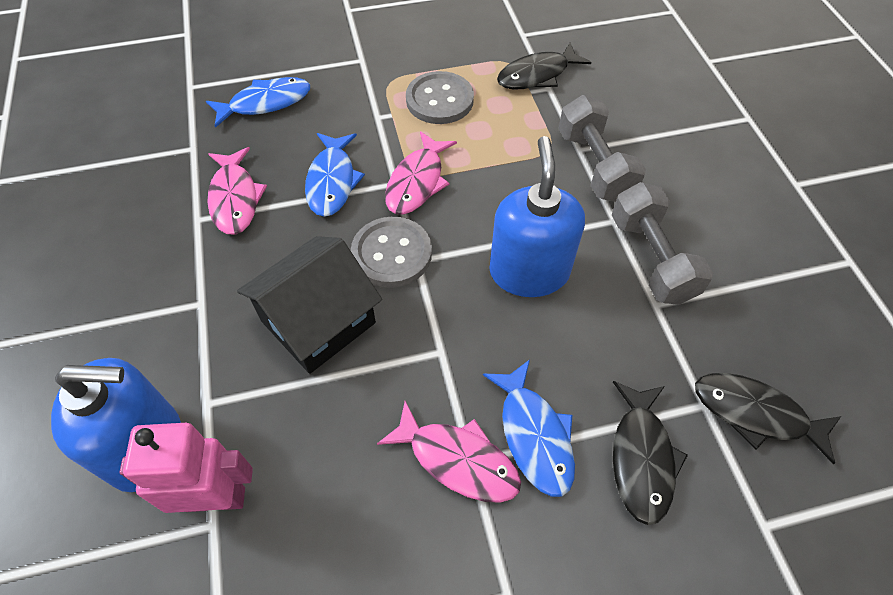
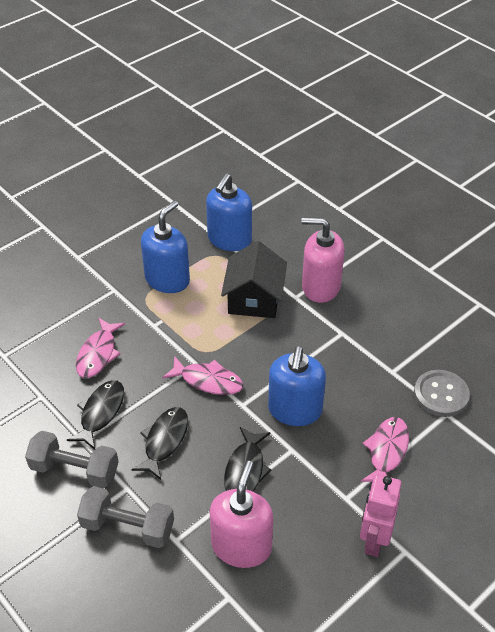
blue fish: 3 -> 0
blue soap dispenser: 2 -> 3
grey button: 2 -> 1
pink soap dispenser: 0 -> 2

